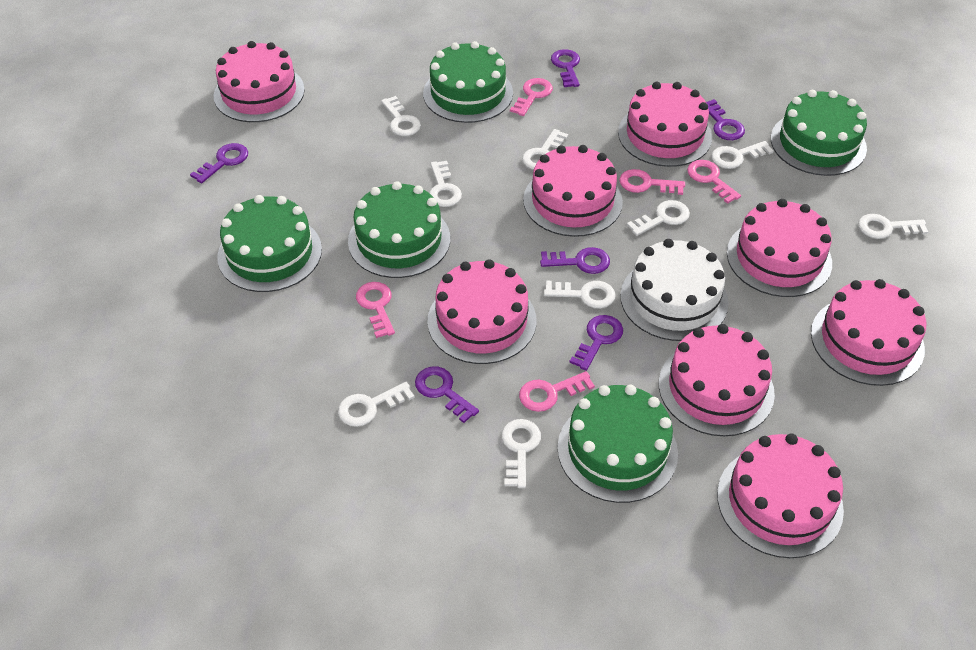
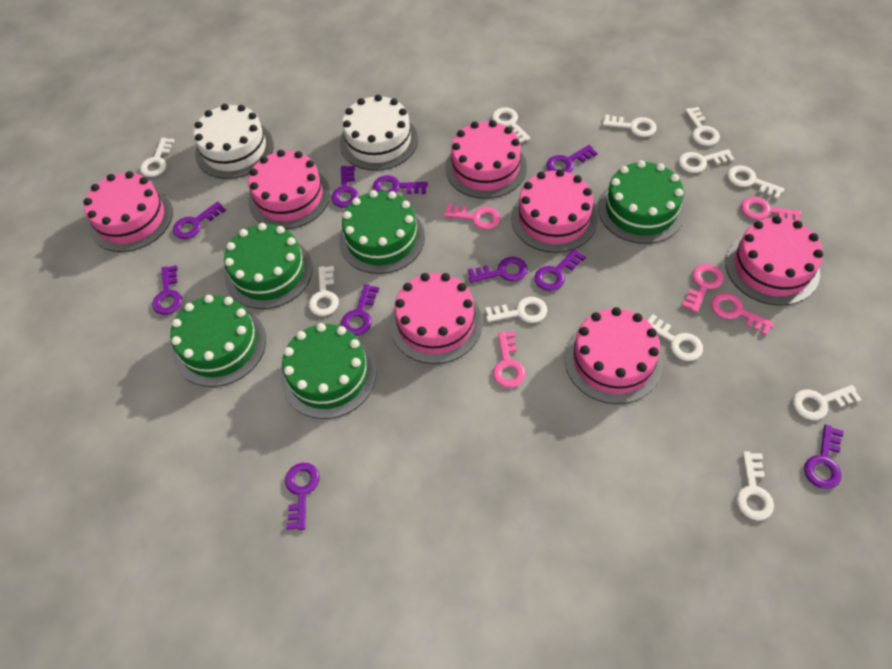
pink cake: 8 -> 7
purple key: 6 -> 10
white cake: 1 -> 2
white key: 9 -> 11

